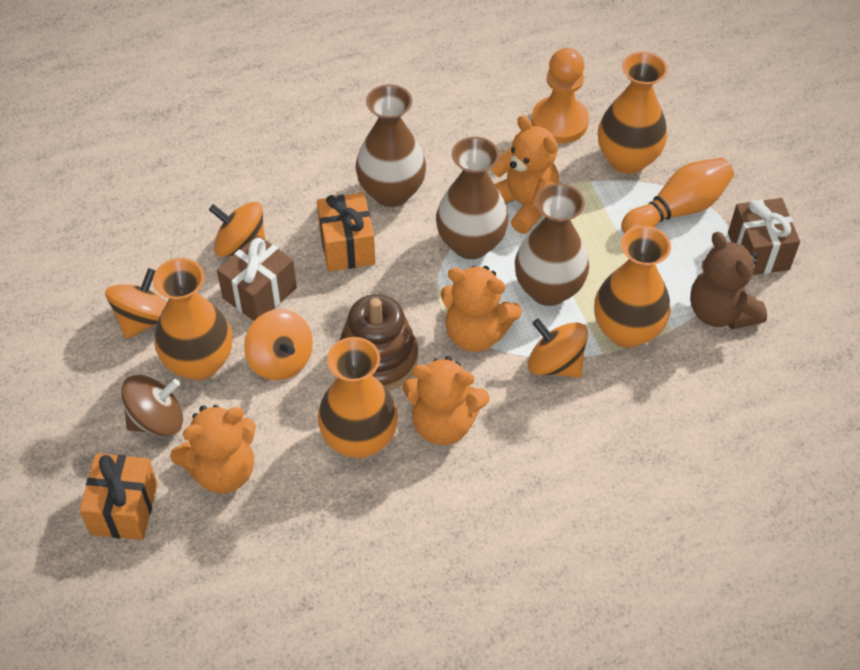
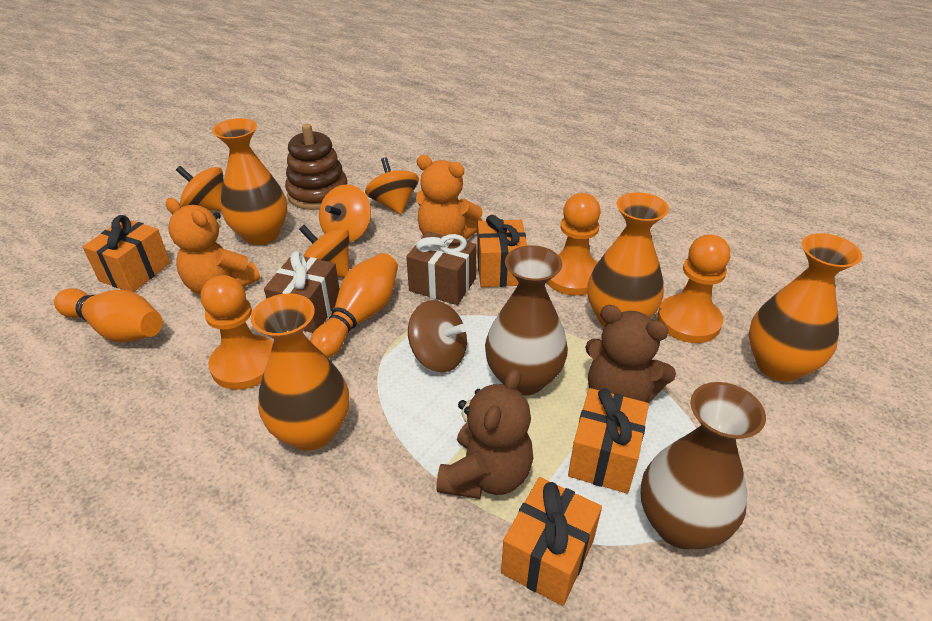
brown teddy bear: 1 -> 2
brown vase: 3 -> 2
orange bowling pin: 1 -> 2
orange gift: 2 -> 4
orange pawn: 1 -> 3
orange teddy bear: 4 -> 2

